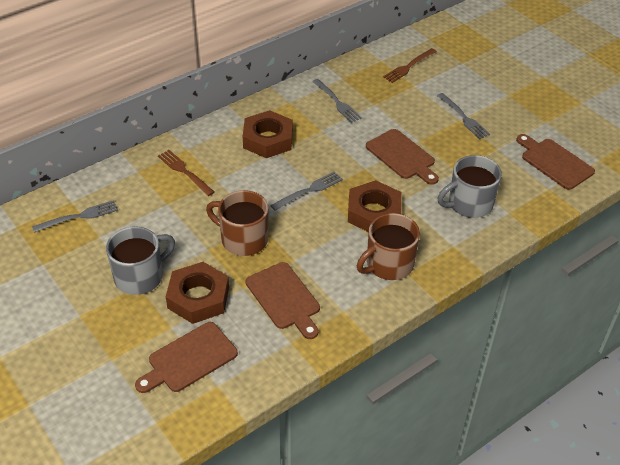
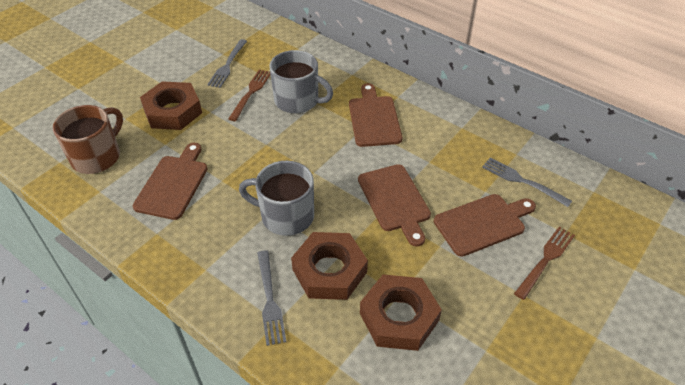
brown mug: 2 -> 1
grey fork: 4 -> 3

